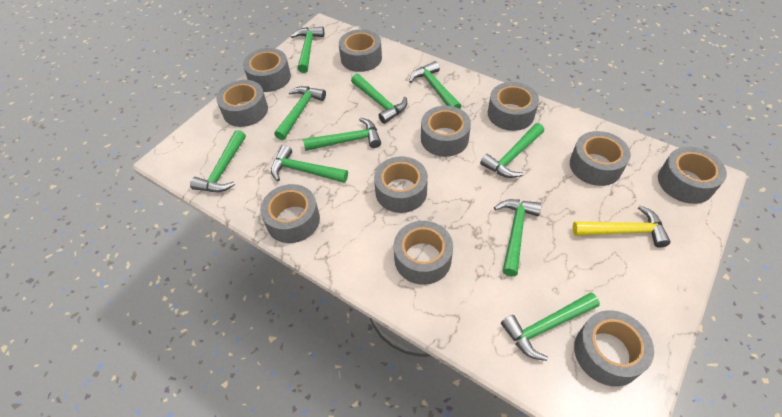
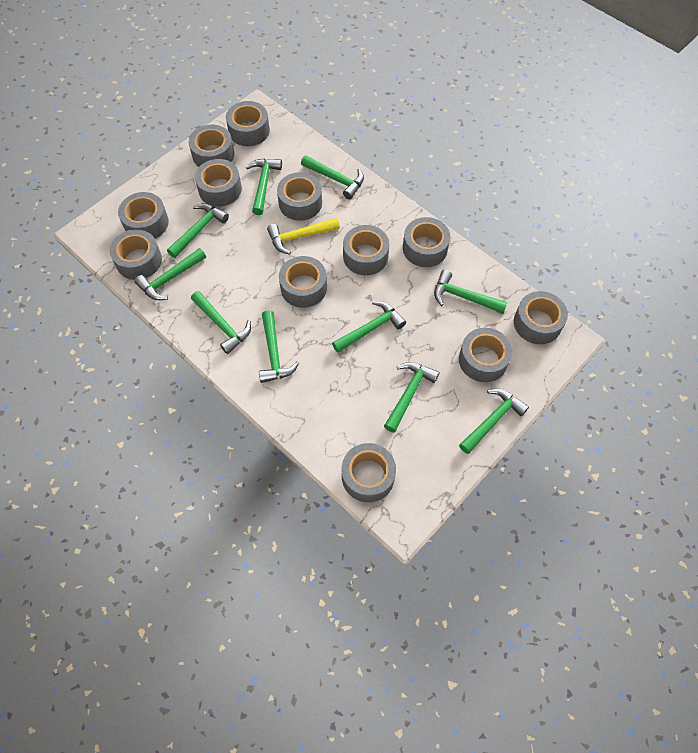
grey tape: 11 -> 12

